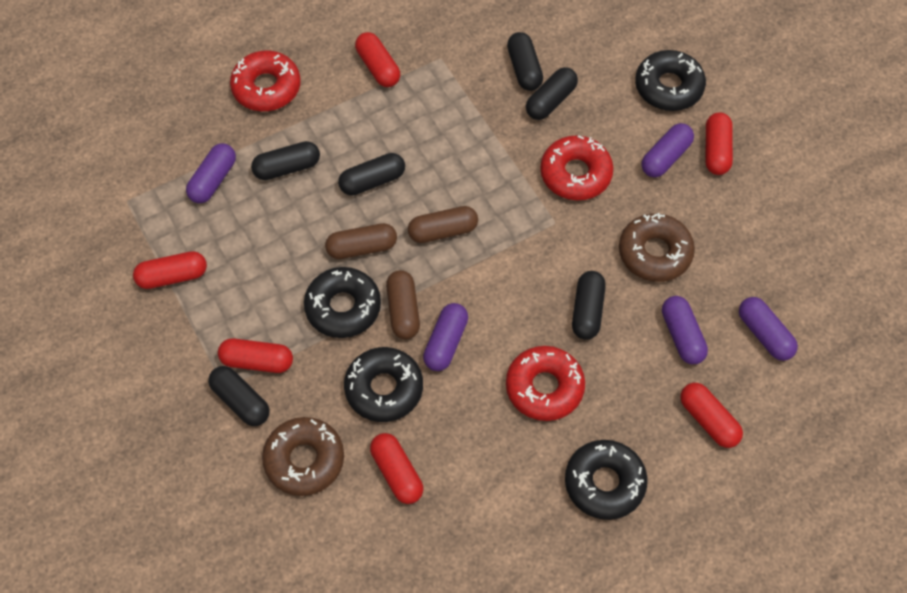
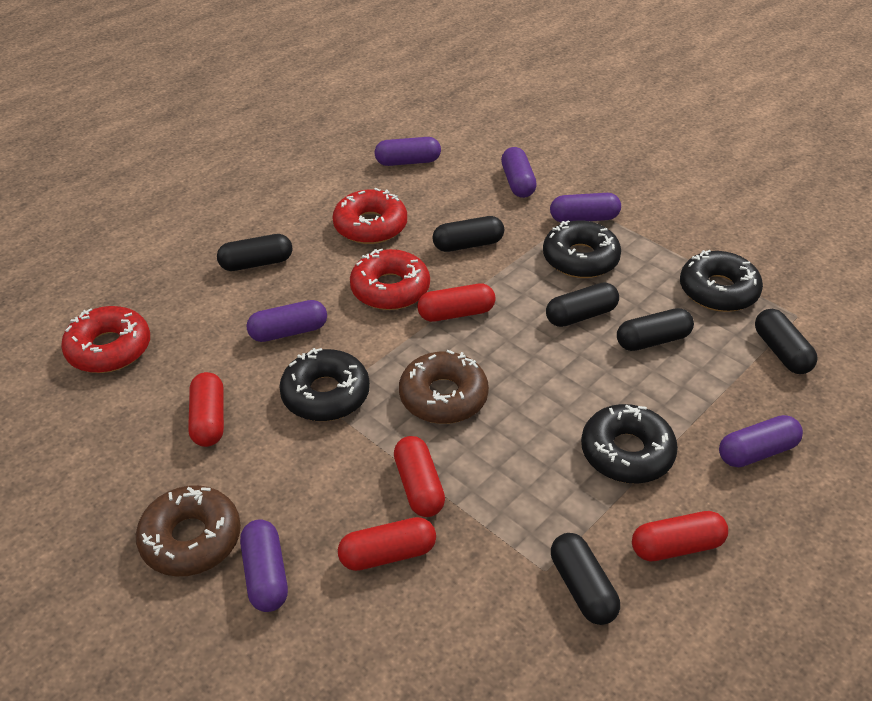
brown capsule: 3 -> 0
purple capsule: 5 -> 6
red capsule: 6 -> 5

